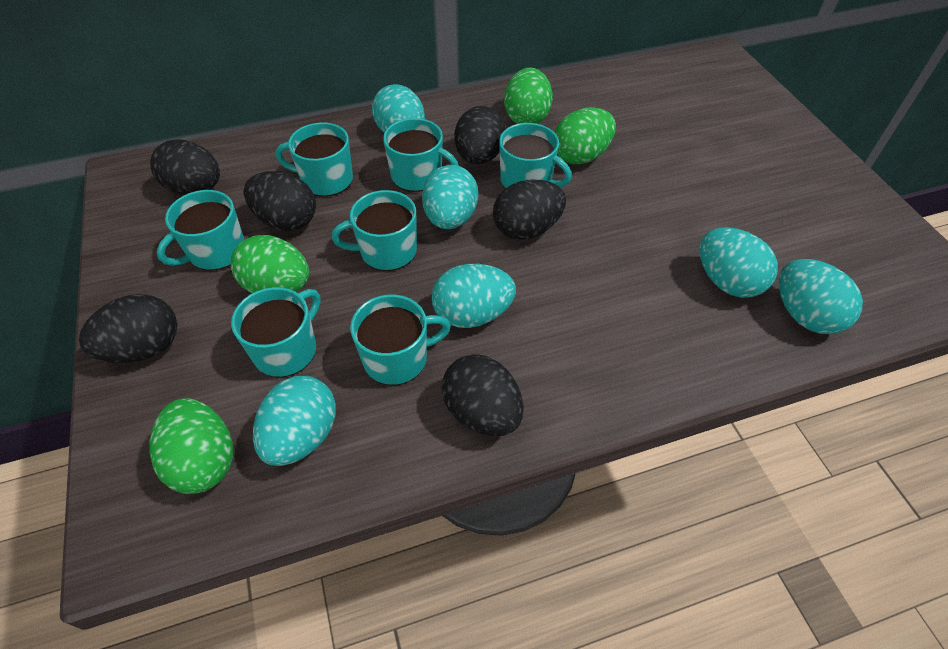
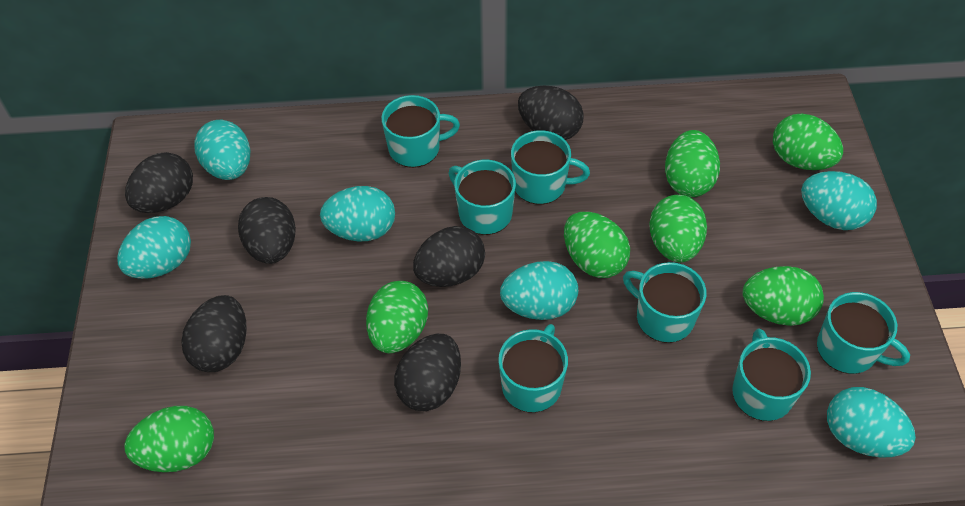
green egg: 4 -> 7

